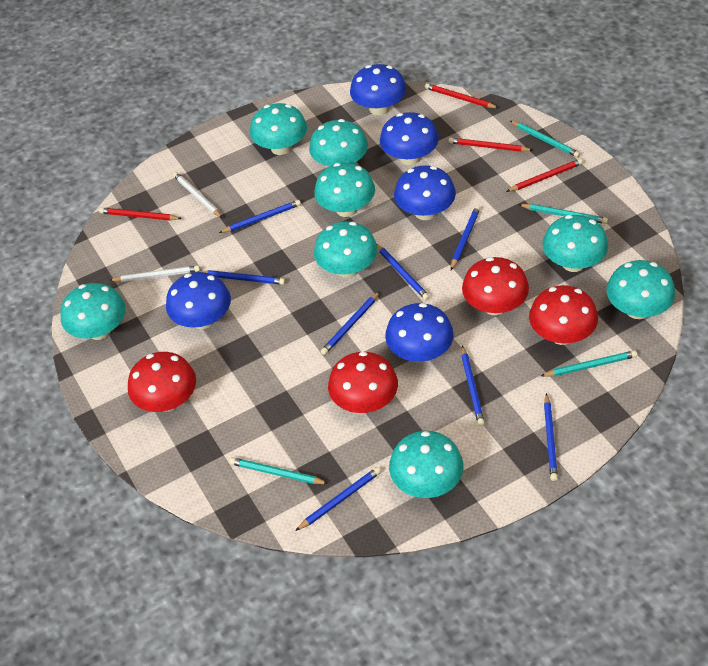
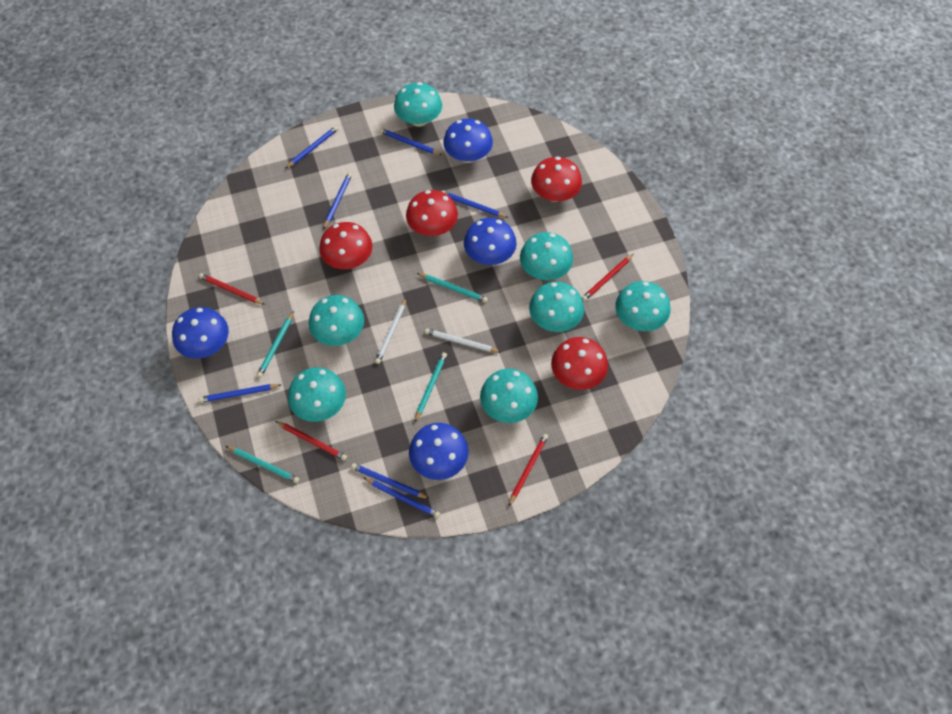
blue mushroom: 5 -> 4
blue pencil: 8 -> 7
turquoise mushroom: 8 -> 7

